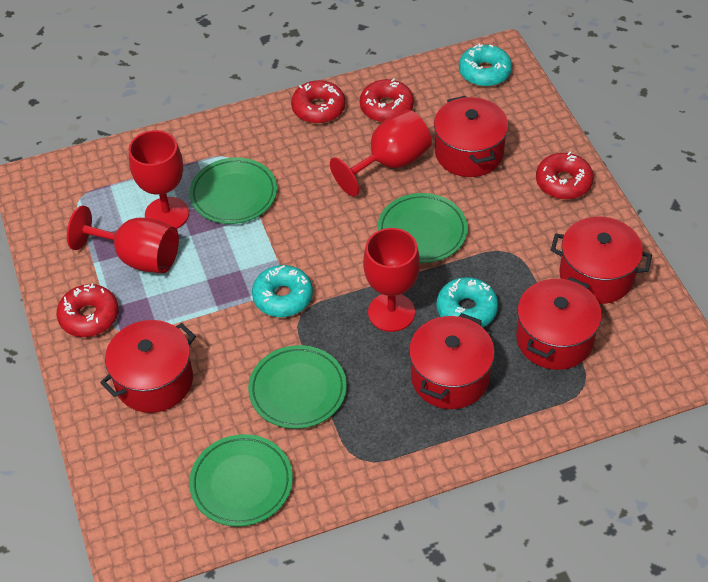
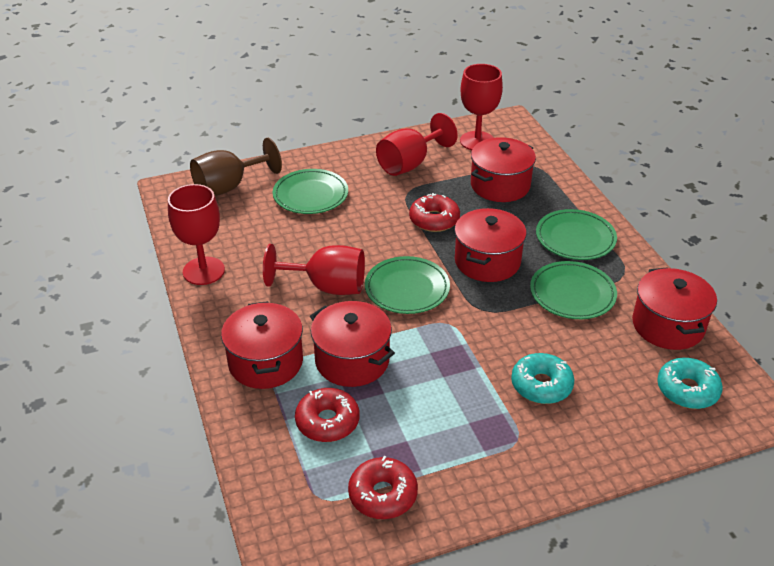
brown goblet: 0 -> 1
red donut: 4 -> 3
turquoise donut: 3 -> 2

